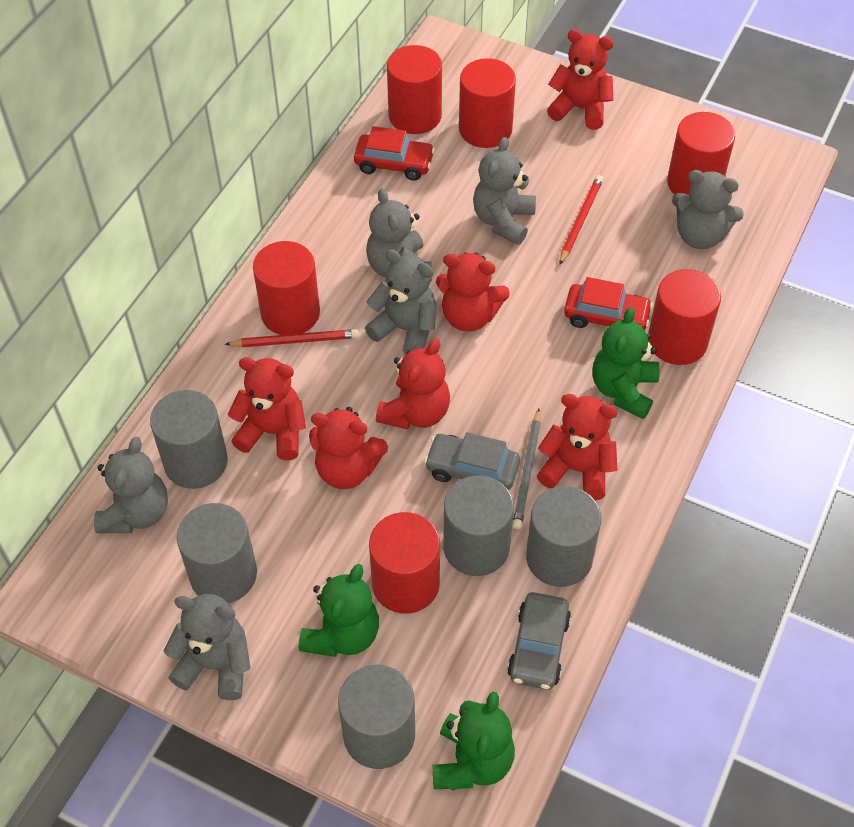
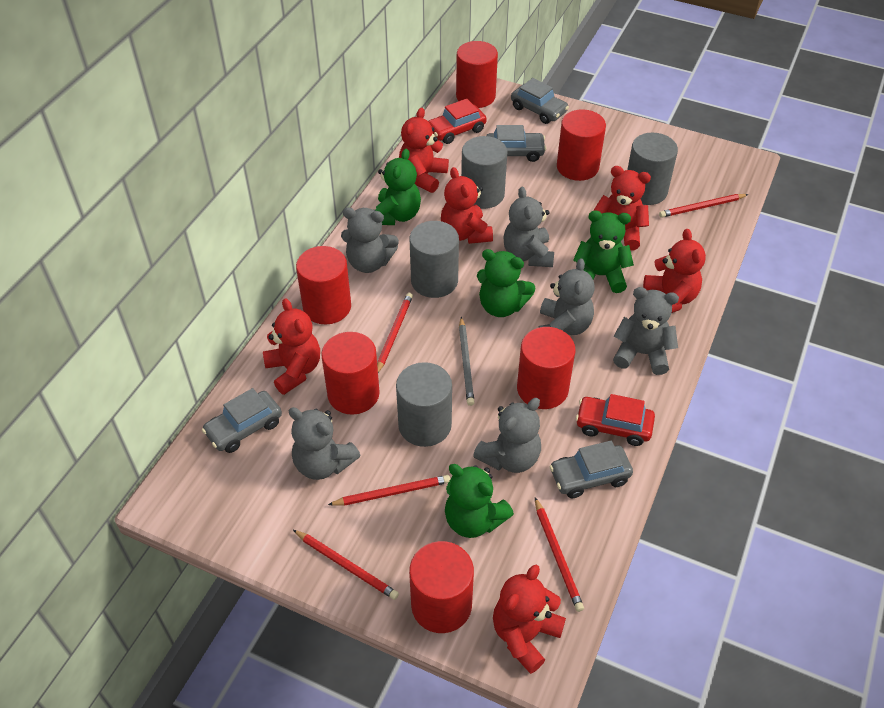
green teddy bear: 3 -> 4
grey car: 2 -> 4
grey cylinder: 5 -> 4
red pencil: 2 -> 5

